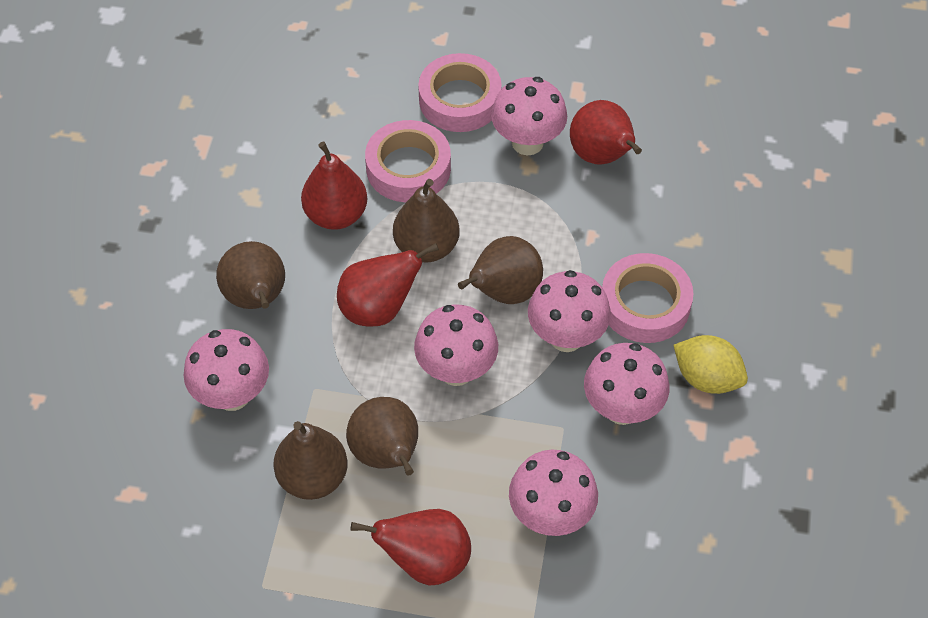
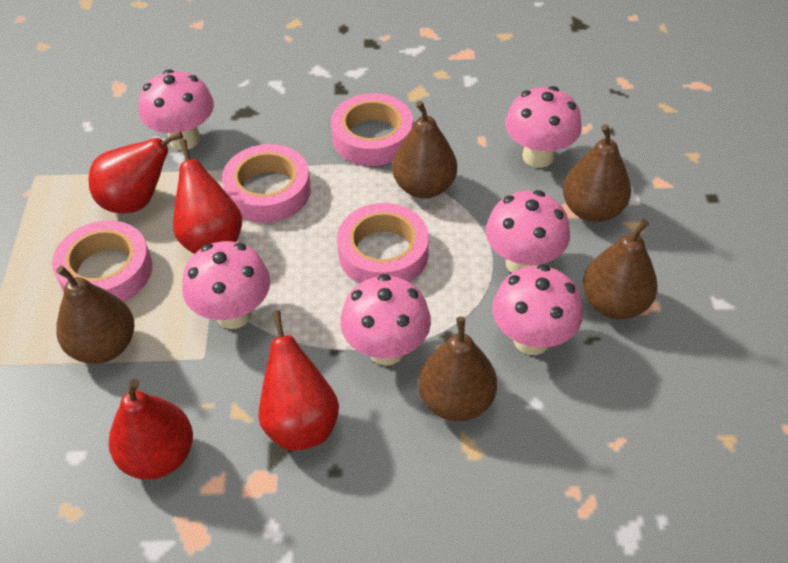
pink tape: 3 -> 4
yellow lemon: 1 -> 0

